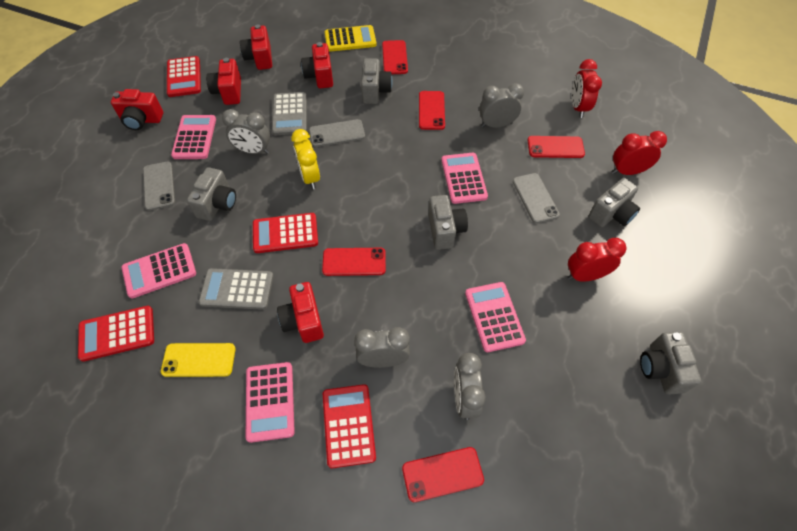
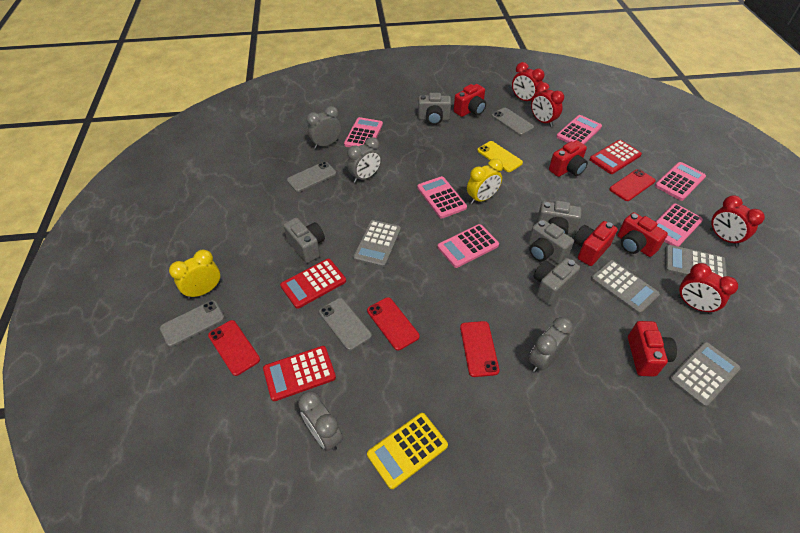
grey calculator: 2 -> 4
grey phone: 3 -> 4
pink calculator: 5 -> 6
red calculator: 4 -> 3
red clock: 3 -> 4
red phone: 5 -> 4
yellow clock: 1 -> 2

